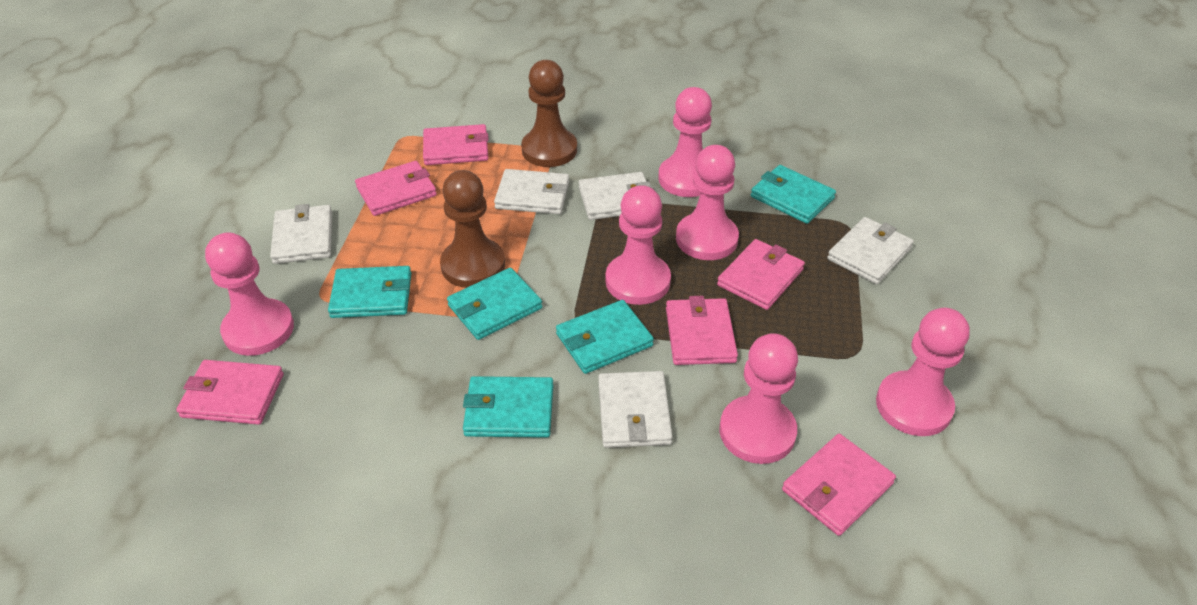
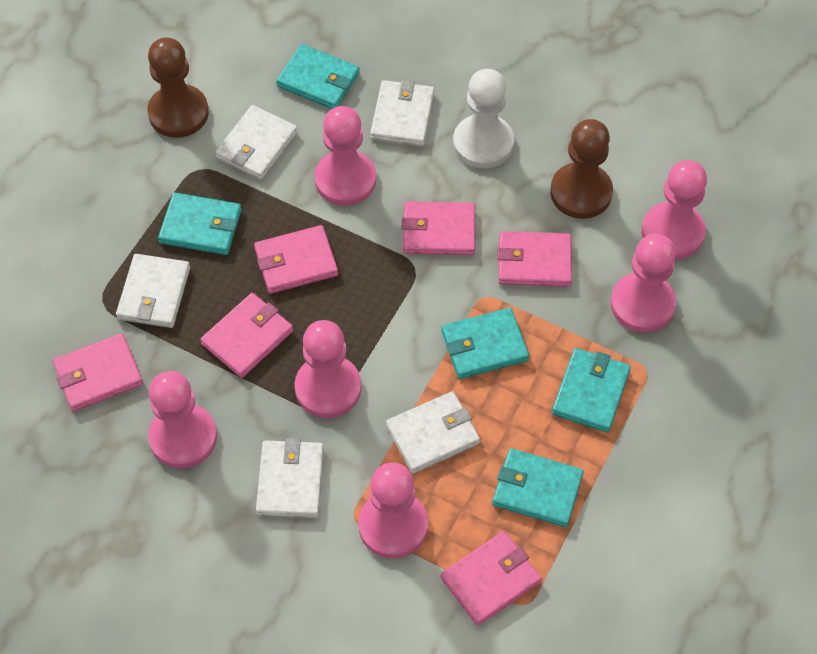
white pawn: 0 -> 1

